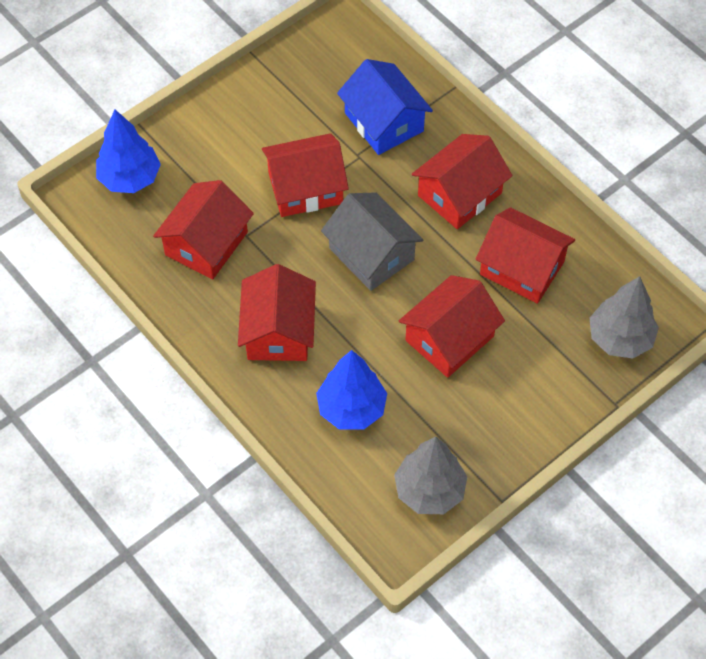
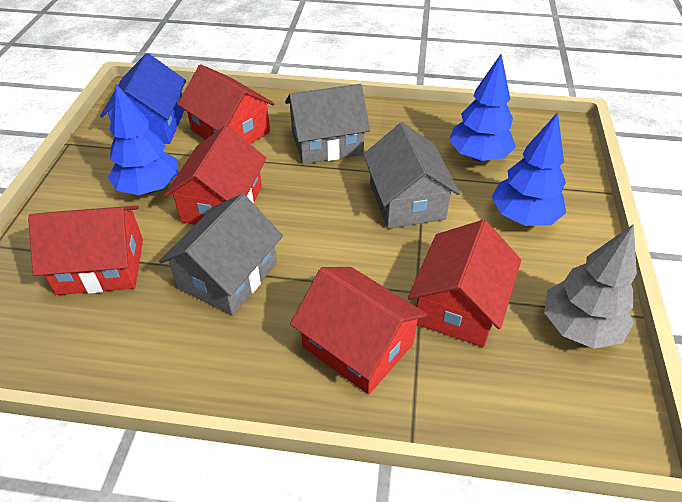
blue tree: 2 -> 3
grey house: 1 -> 3
grey tree: 2 -> 1
red house: 6 -> 5

